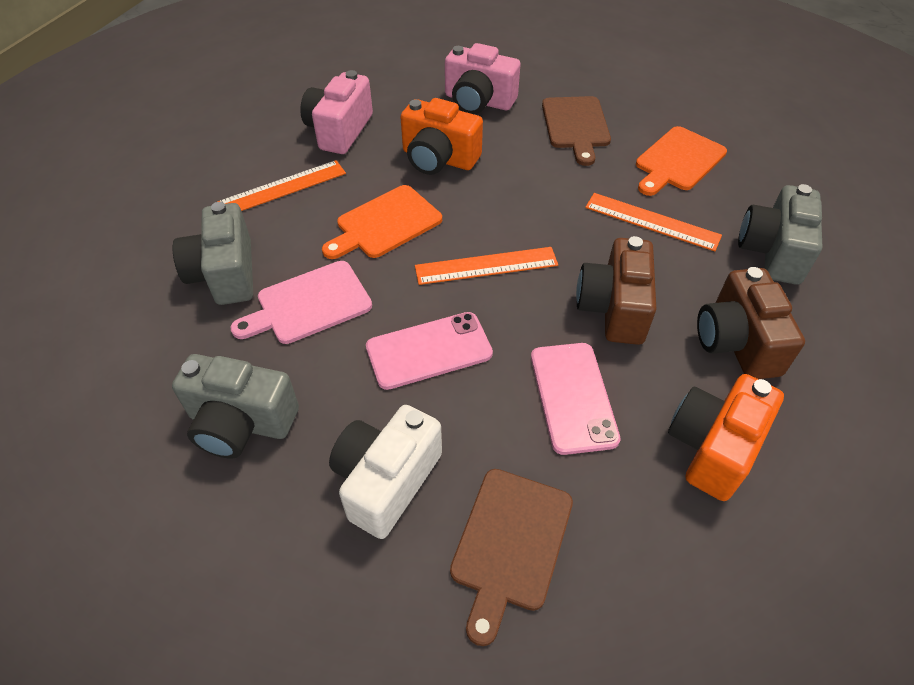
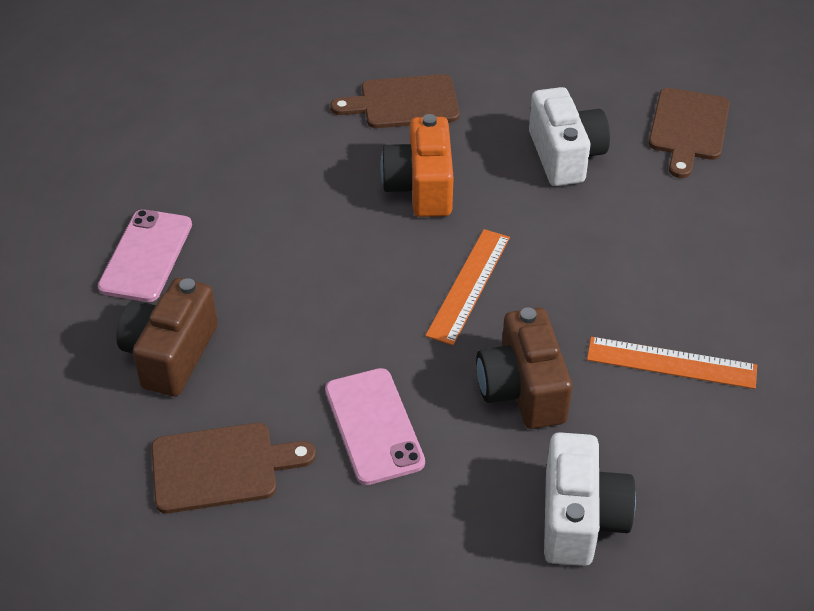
brown cutting board: 2 -> 3
grey camera: 3 -> 0
orange camera: 2 -> 1
orange cutting board: 2 -> 0
orange ruler: 3 -> 2
pink camera: 2 -> 0
pink cutting board: 1 -> 0
white camera: 1 -> 2

